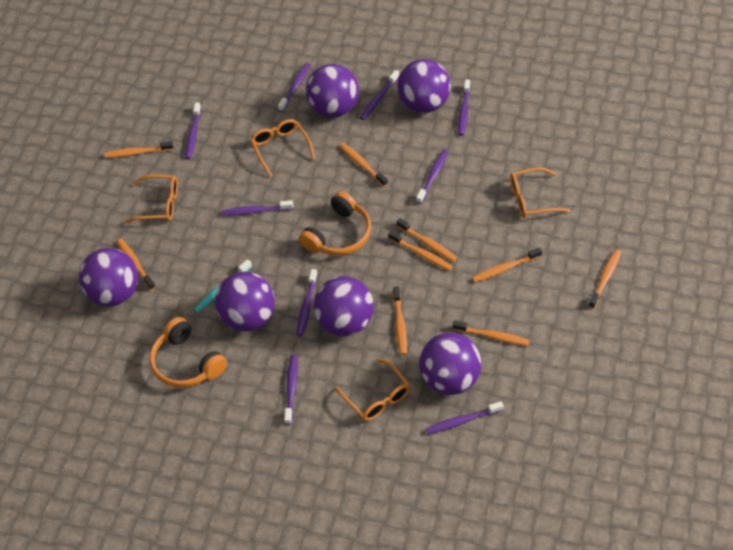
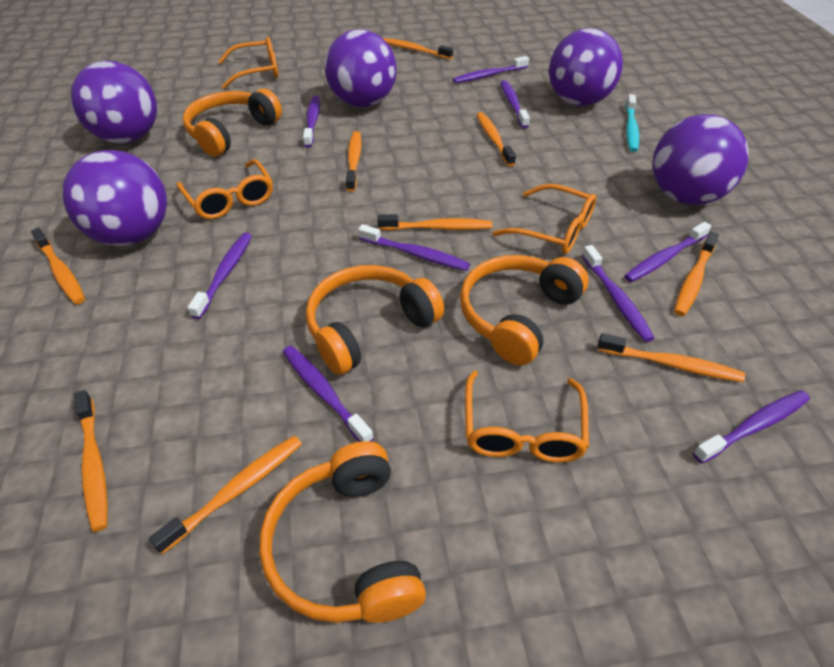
orange headphones: 2 -> 4
purple ball: 6 -> 5

